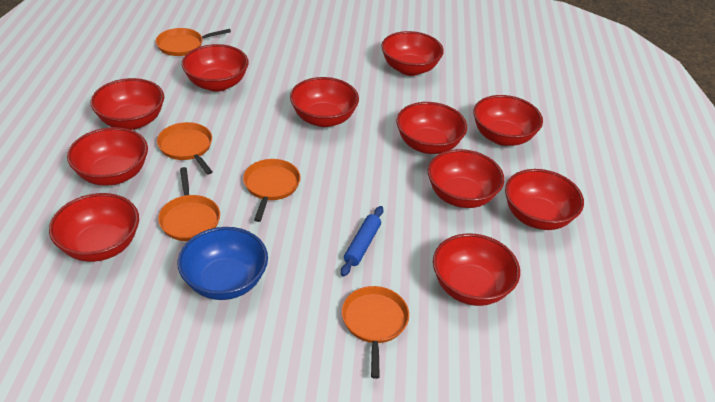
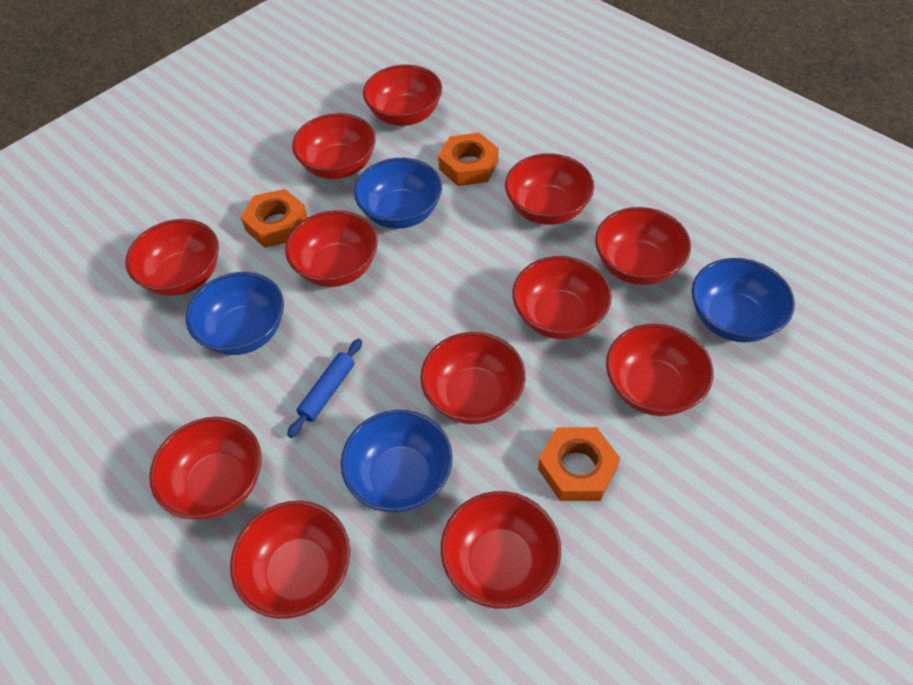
blue bowl: 1 -> 4
orange nut: 0 -> 3
orange pan: 5 -> 0
red bowl: 11 -> 12

